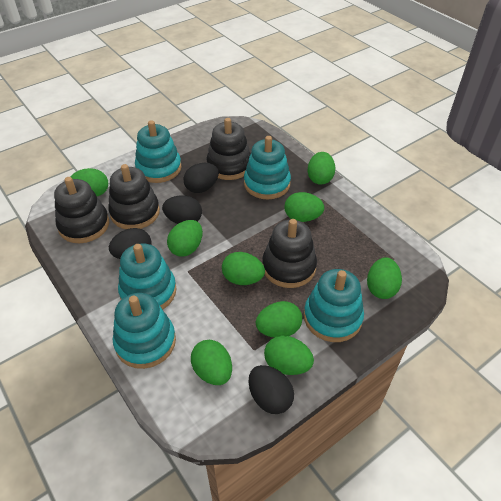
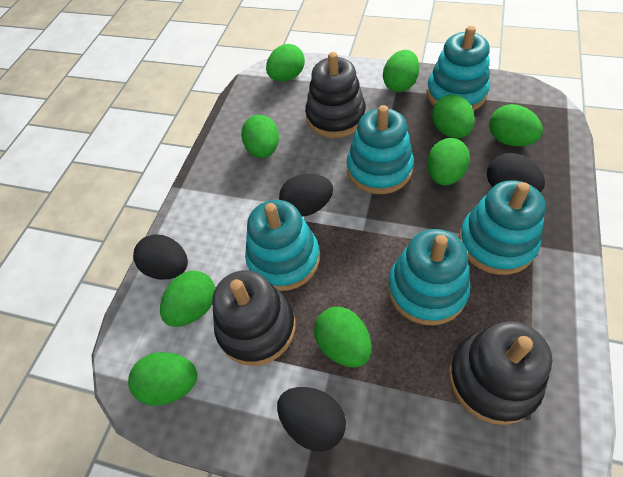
black stacking toy: 4 -> 3

